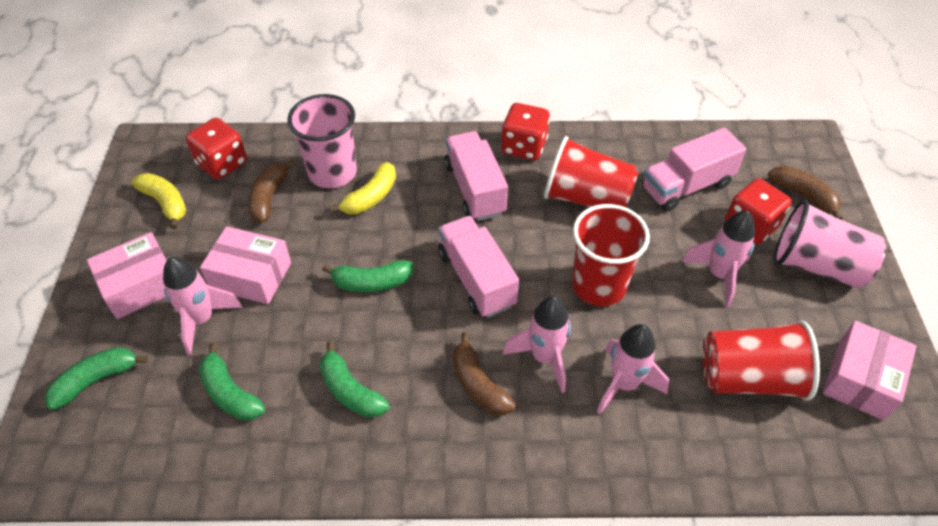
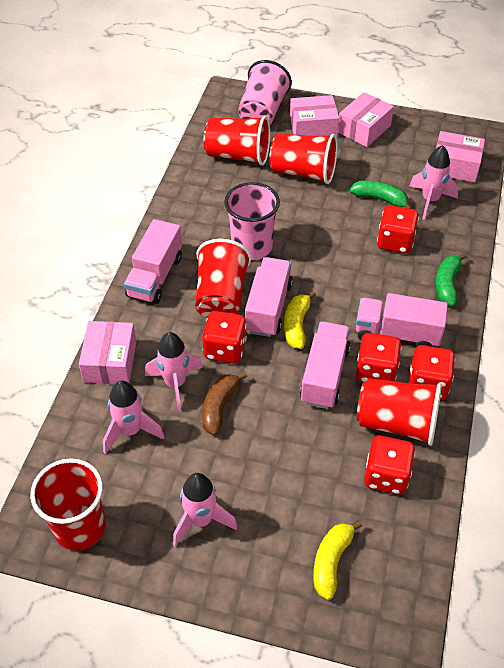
brown banana: 3 -> 1
green banana: 4 -> 2
pink box: 3 -> 4
pink truck: 3 -> 4
red cup: 3 -> 5
red dice: 3 -> 5

